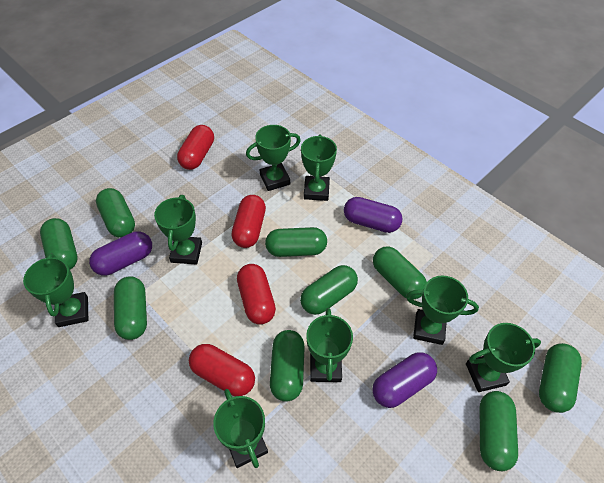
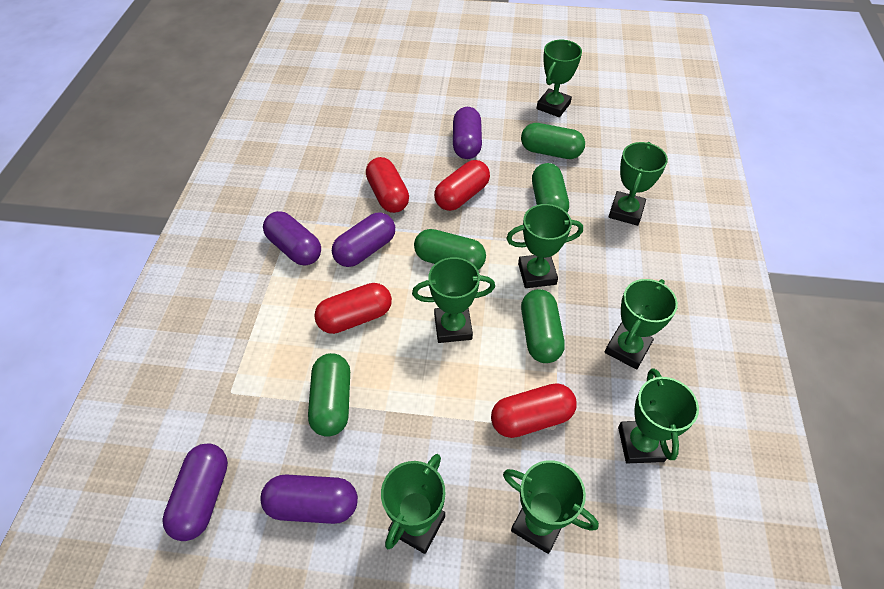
green capsule: 9 -> 5
purple capsule: 3 -> 5

